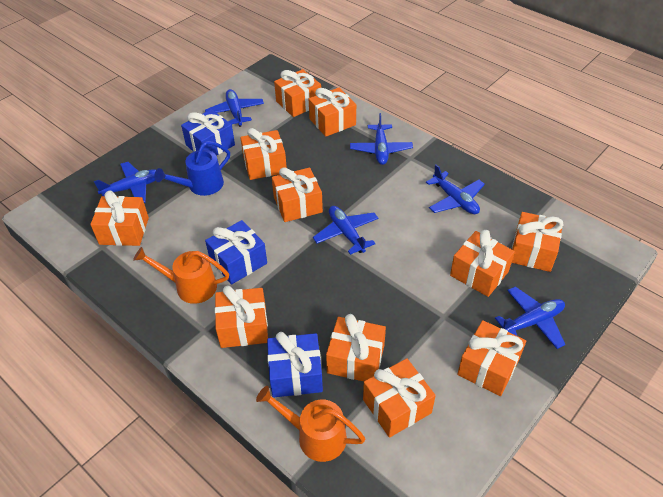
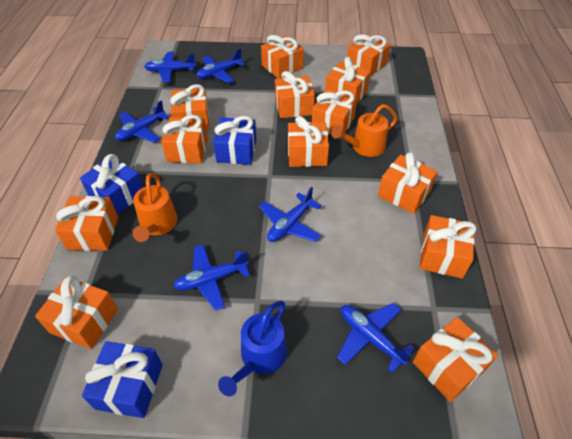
orange gift: 11 -> 13

